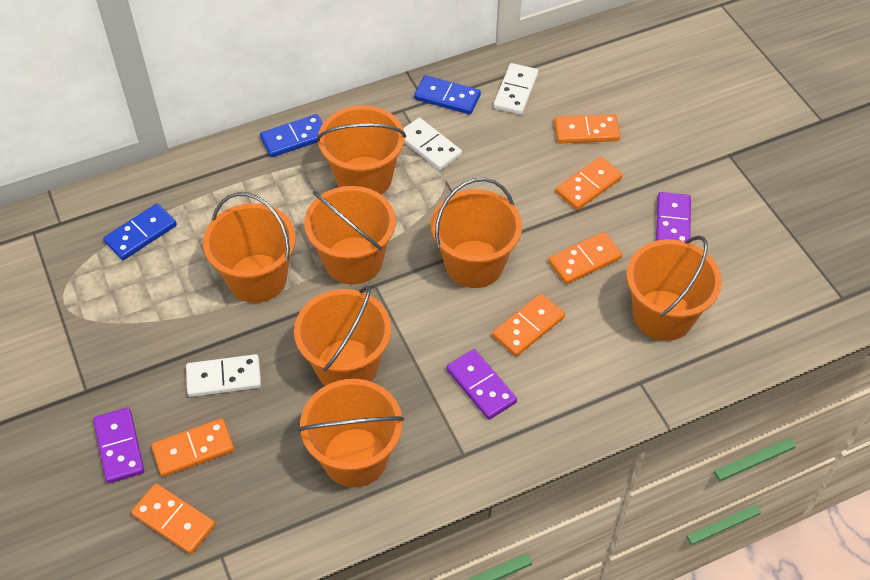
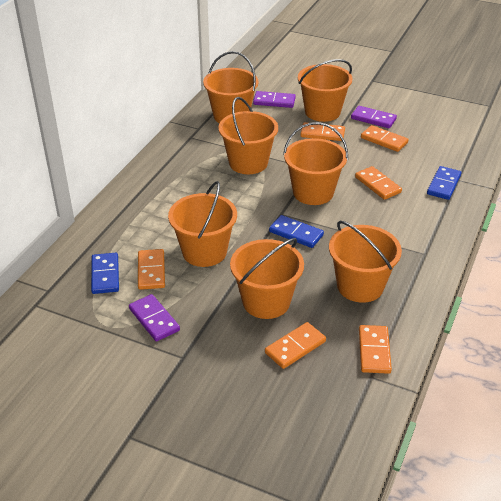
white domino: 3 -> 0

